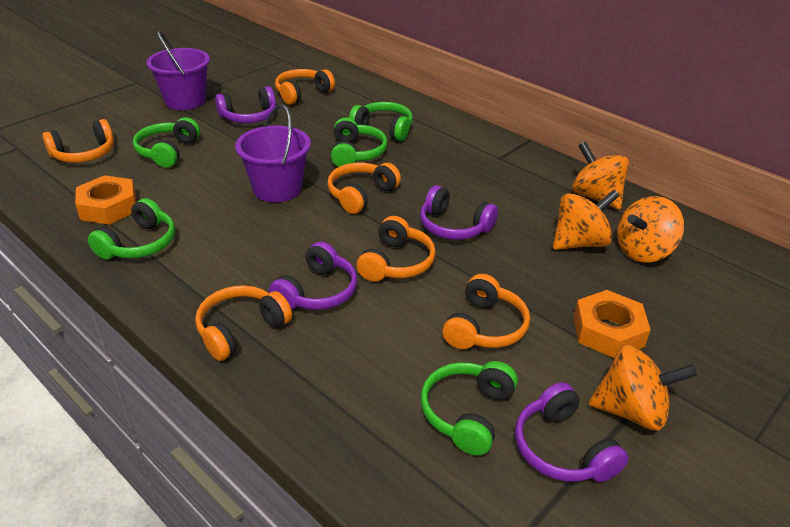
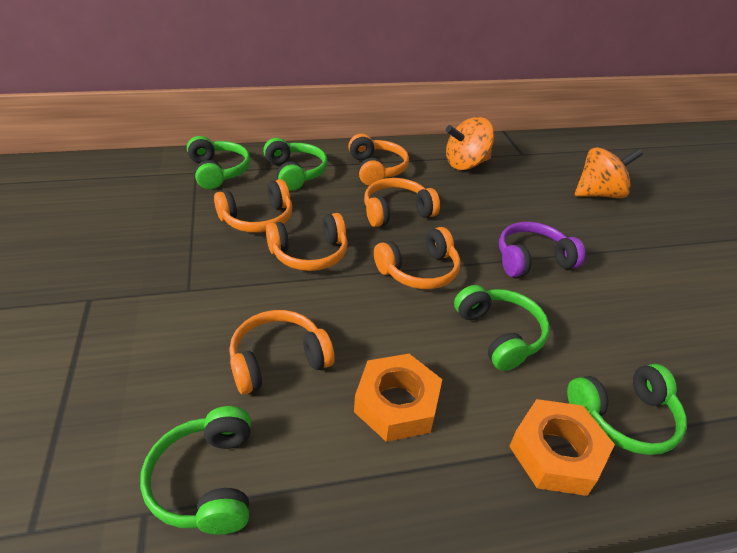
orange spinning top: 4 -> 2
purple bucket: 2 -> 0
purple headphones: 4 -> 1

